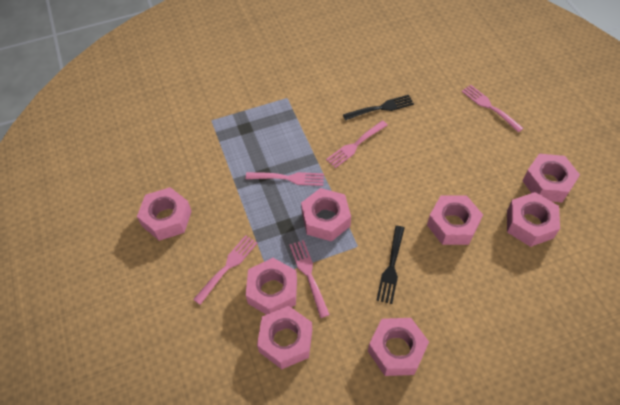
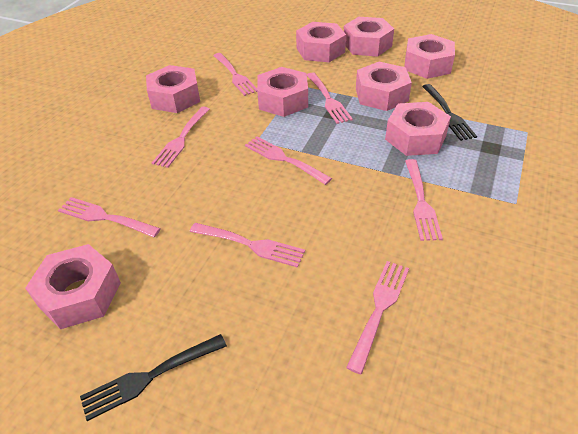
pink fork: 5 -> 8

